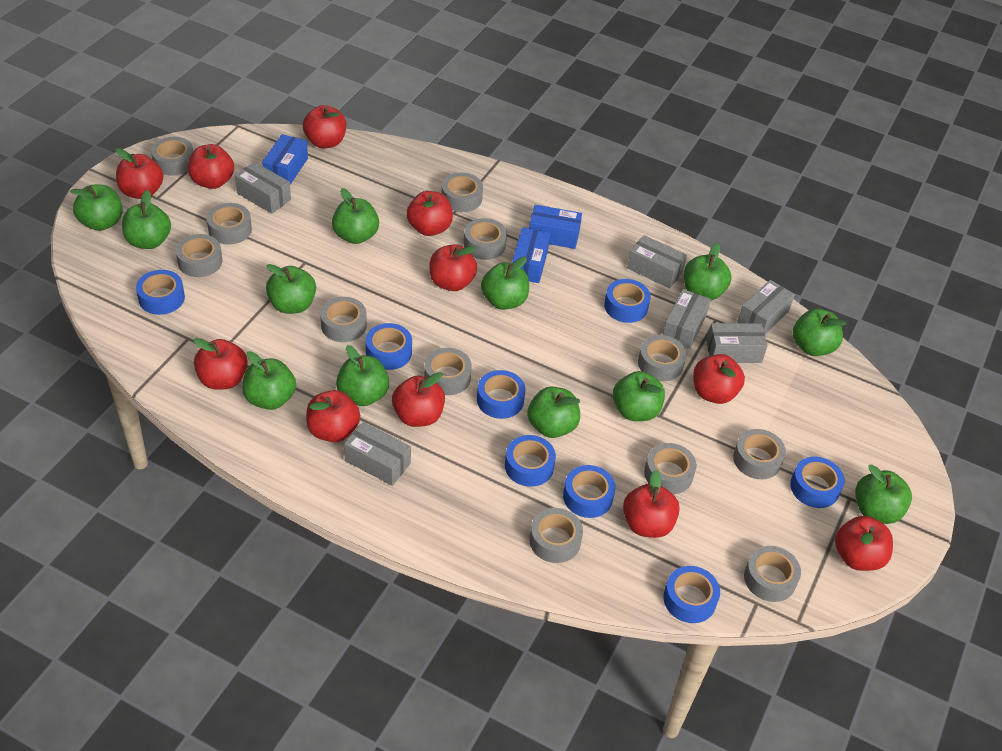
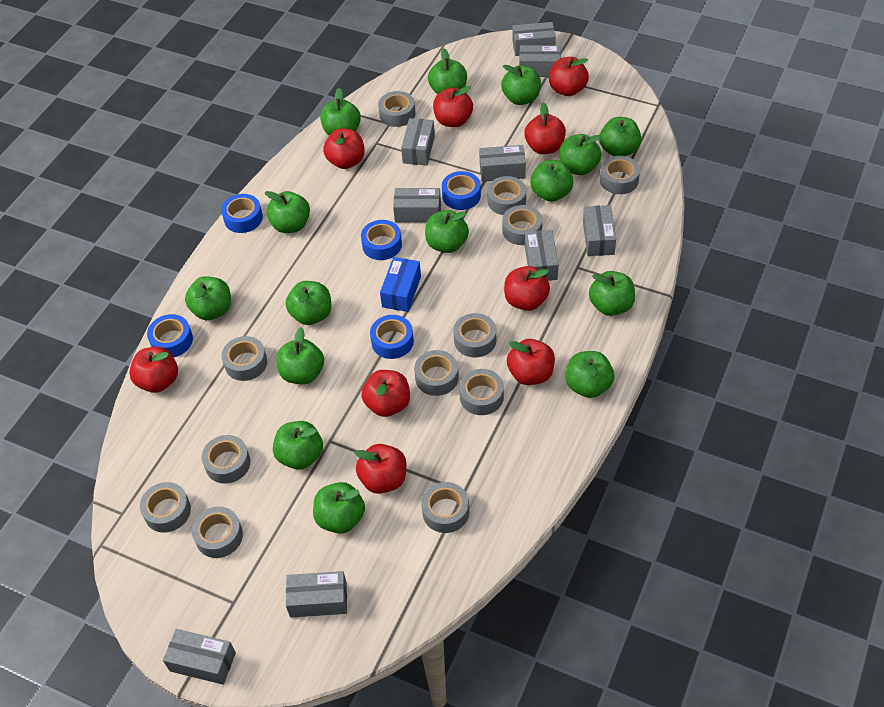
blue box: 3 -> 1
blue tape: 8 -> 5
green apple: 12 -> 15
grey box: 6 -> 9
red apple: 11 -> 9

